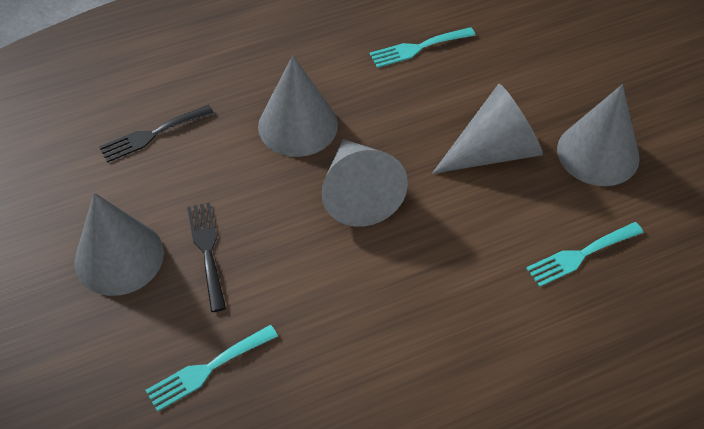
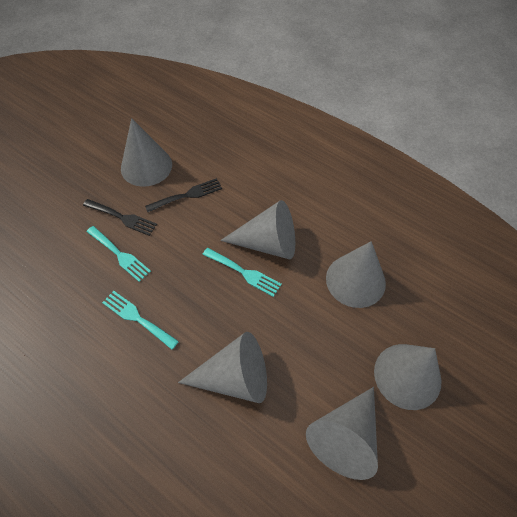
grey cone: 5 -> 6

